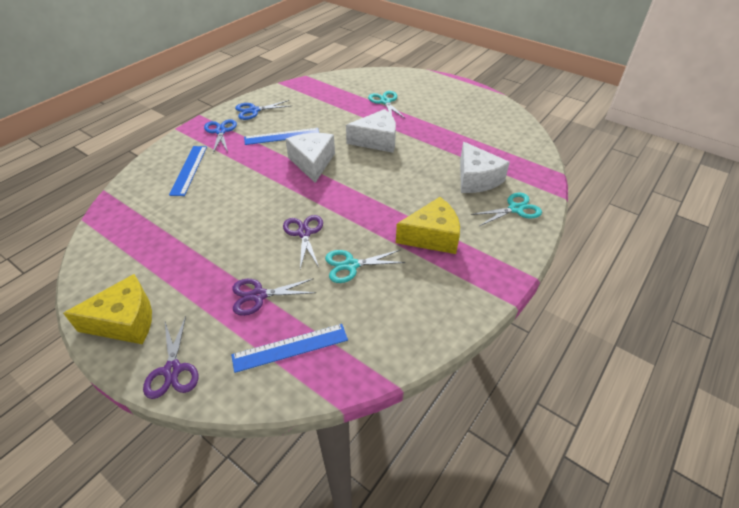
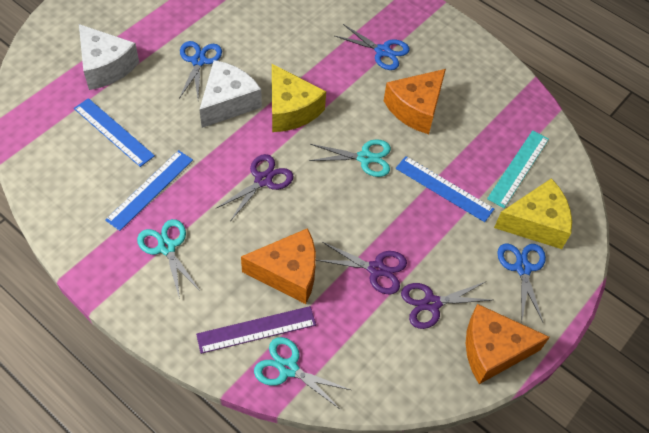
blue scissors: 2 -> 3
orange cheese: 0 -> 3
purple ruler: 0 -> 1
turquoise ruler: 0 -> 1
white cheese: 3 -> 2

